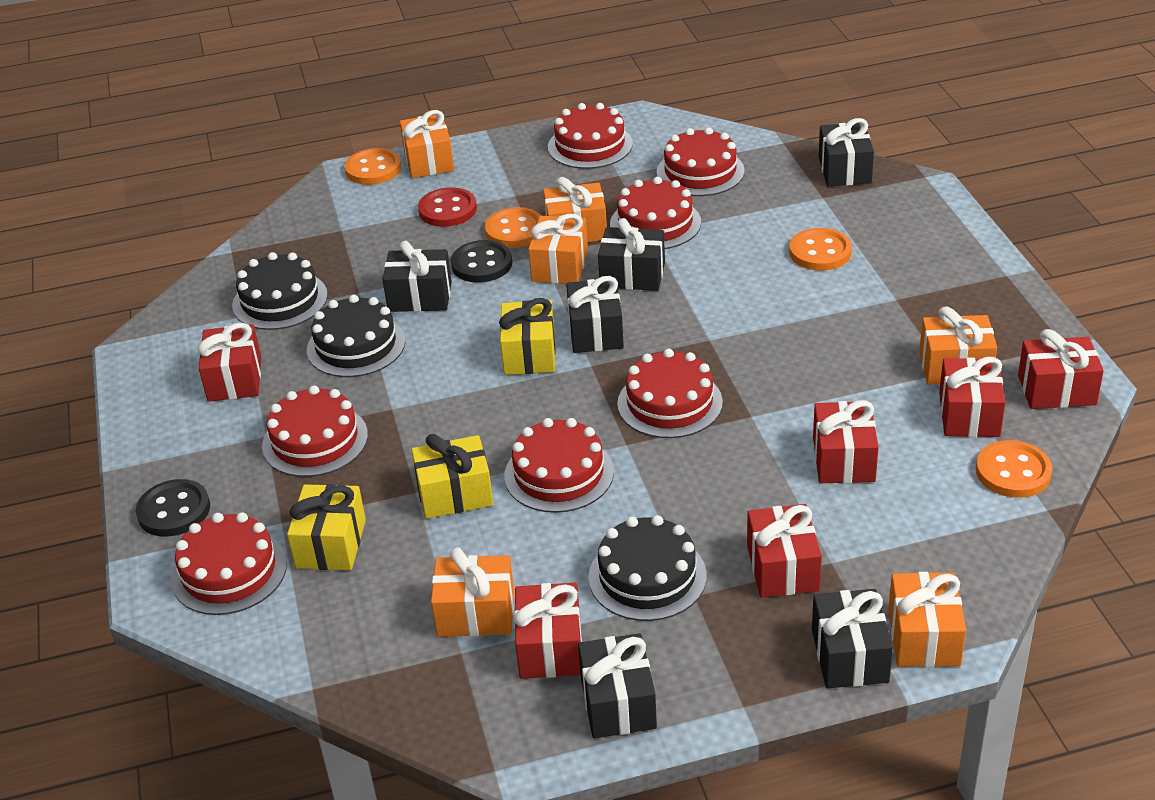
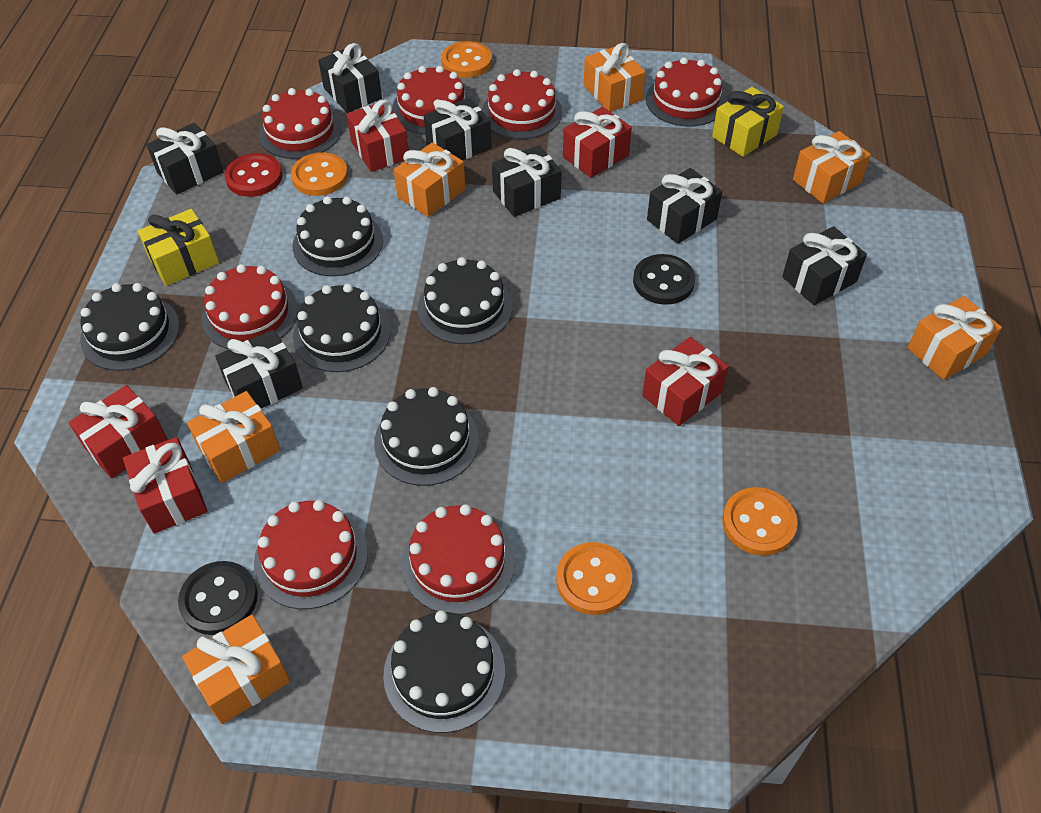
black cake: 3 -> 6
black gift: 6 -> 7
red gift: 6 -> 5
yellow gift: 3 -> 2

